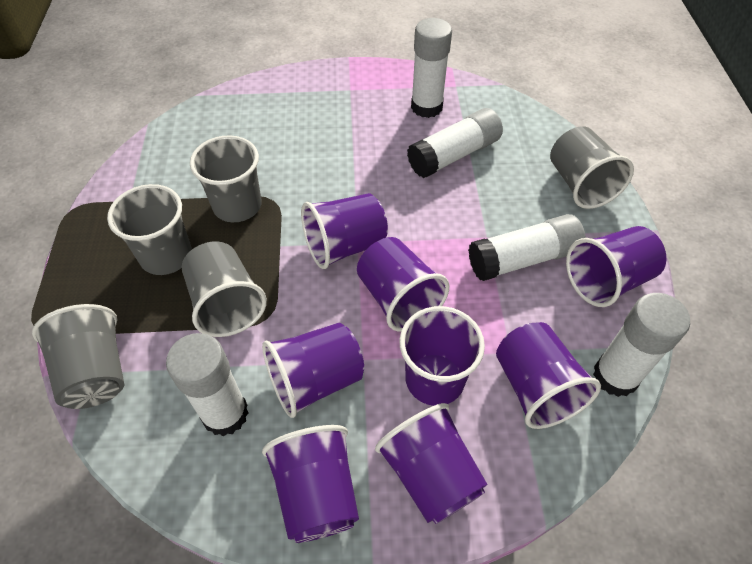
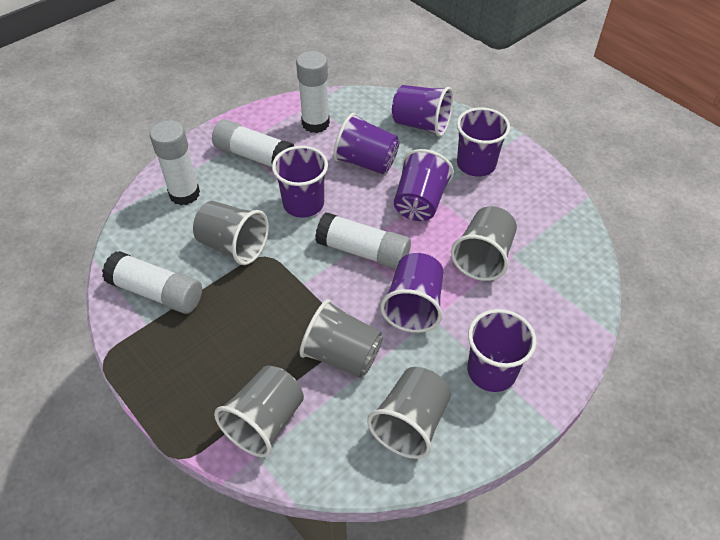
purple cup: 8 -> 7

